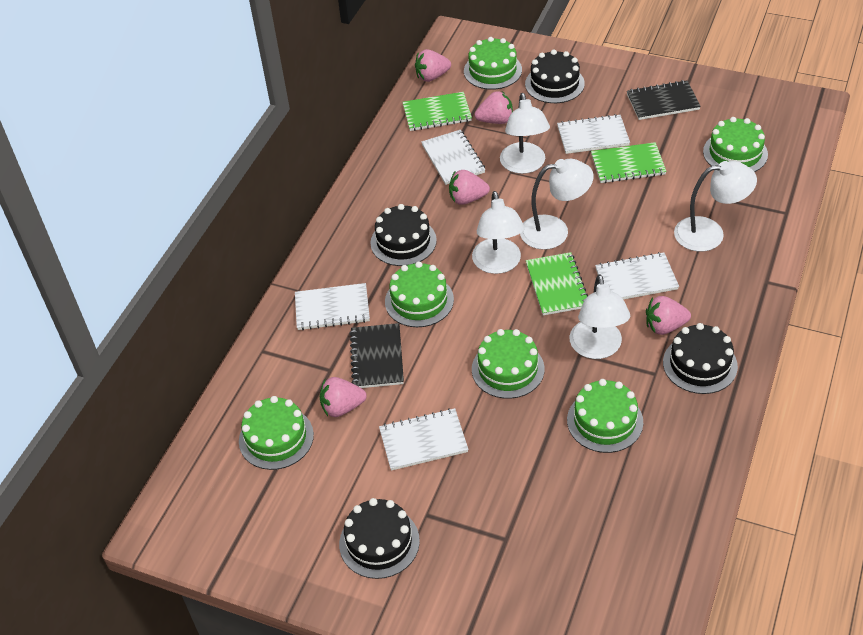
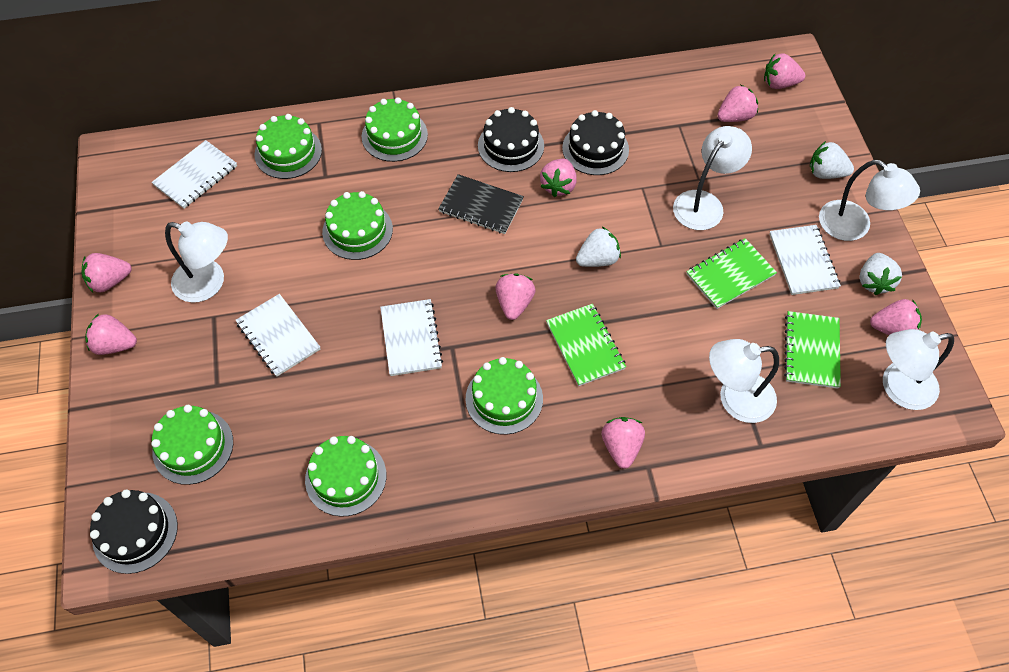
black cake: 4 -> 3
black notebook: 2 -> 1
pink strawberry: 5 -> 8
white notebook: 5 -> 4
white strawberry: 0 -> 3

